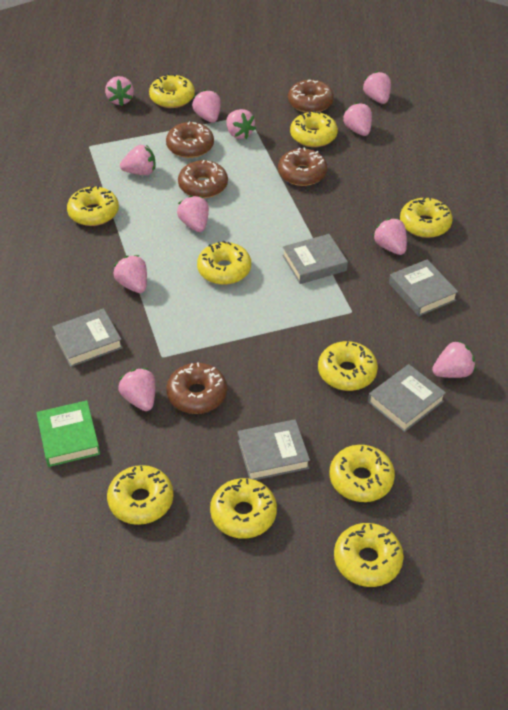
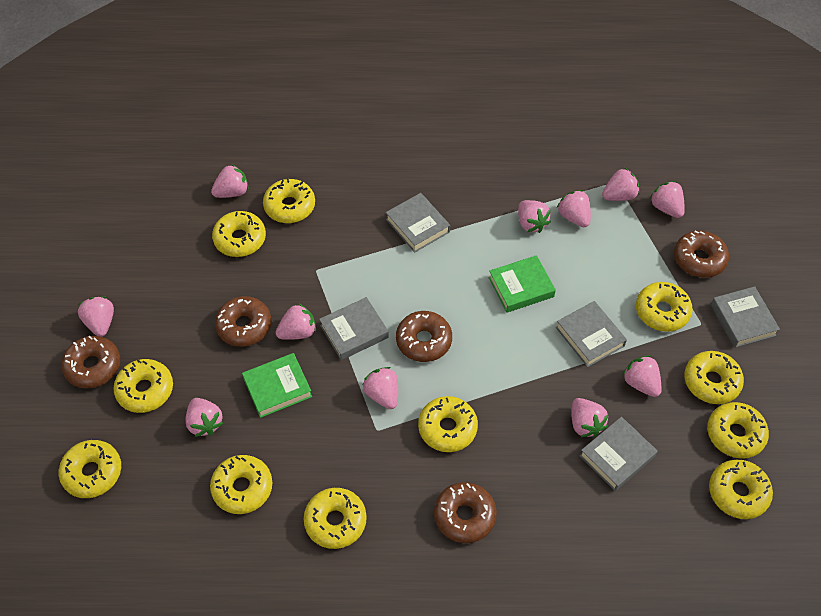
green book: 1 -> 2
yellow donut: 10 -> 11

